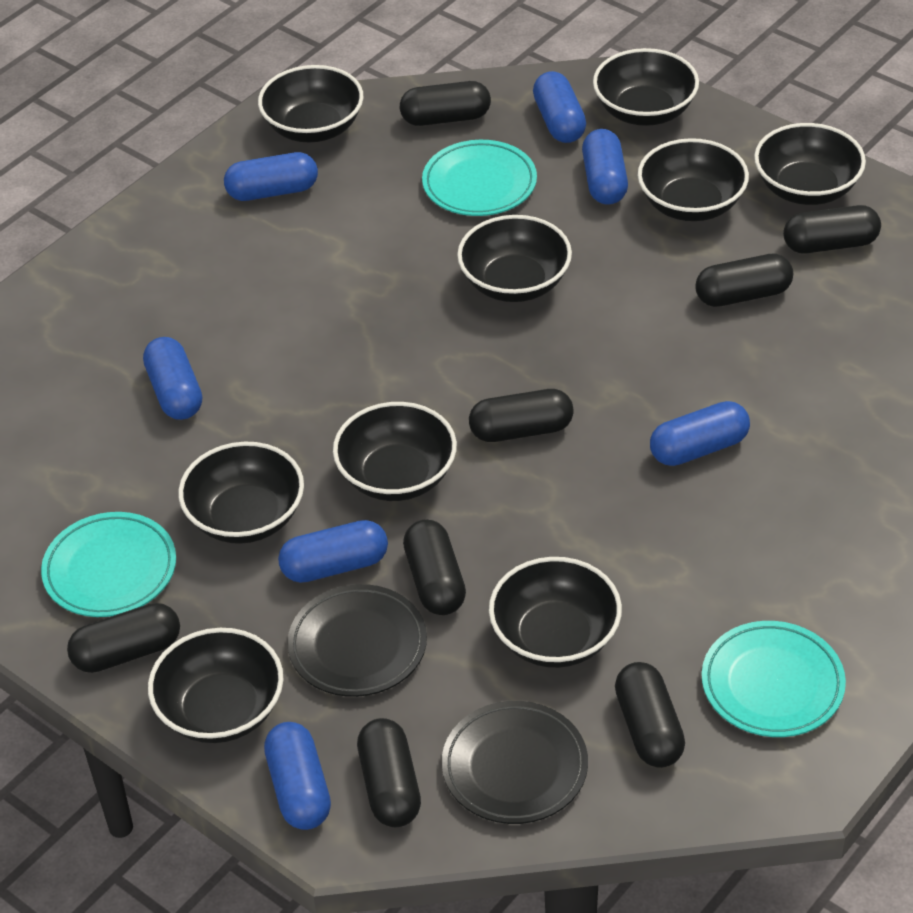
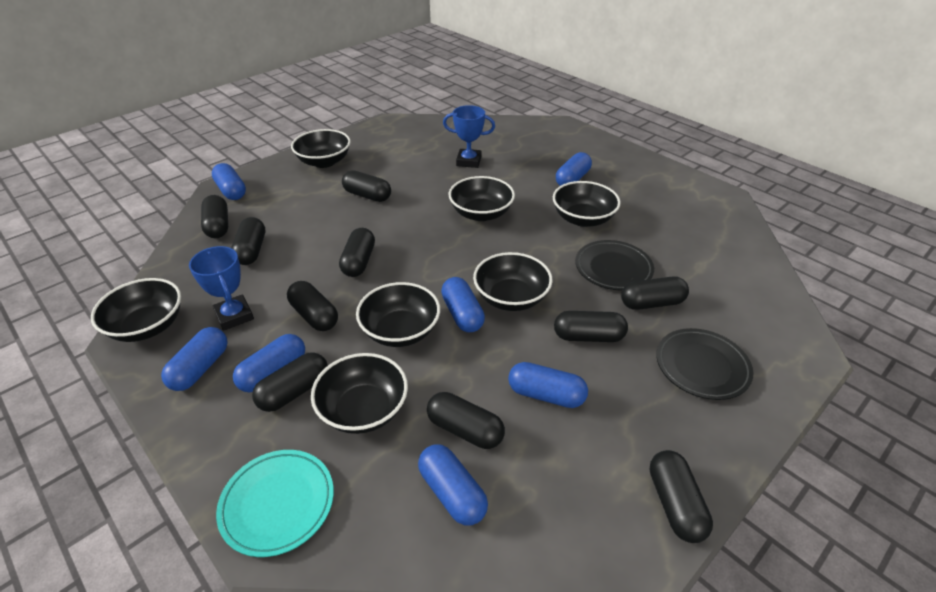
black bowl: 9 -> 7
black capsule: 8 -> 10
blue trophy: 0 -> 2
turquoise plate: 3 -> 1

